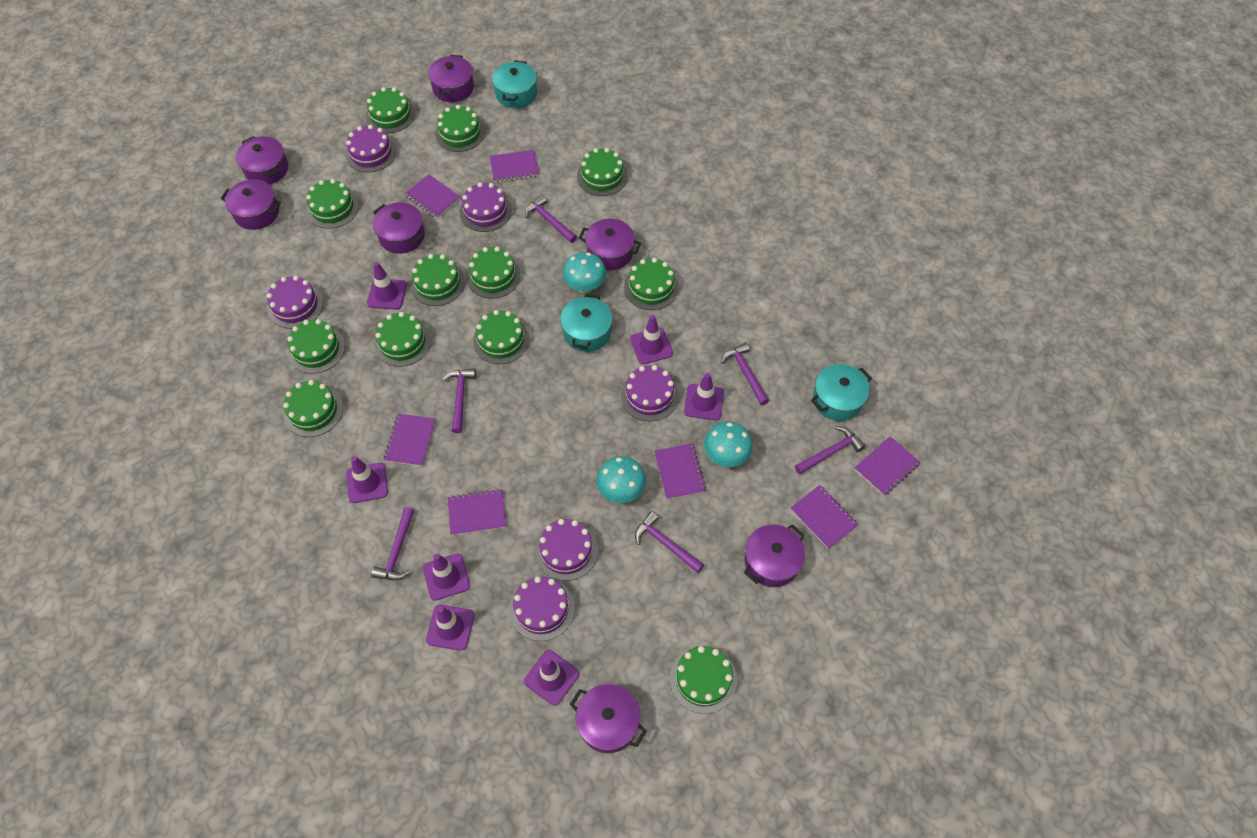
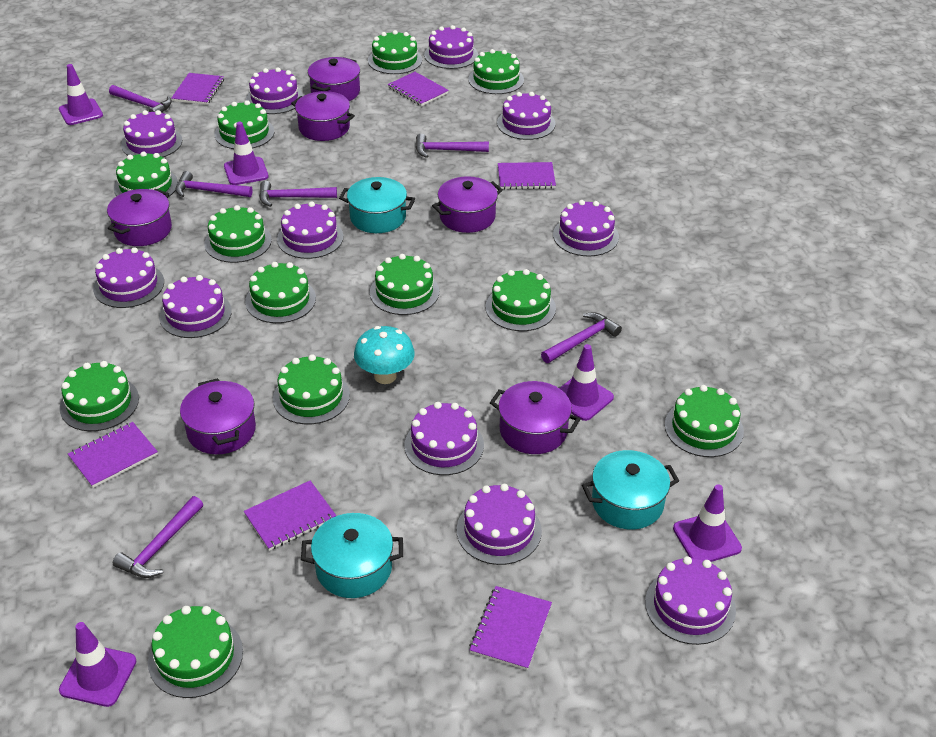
purple cake: 6 -> 11
purple notebook: 7 -> 6
purple pot: 7 -> 6
purple traffic cone: 7 -> 5
turquoise mushroom: 3 -> 1

